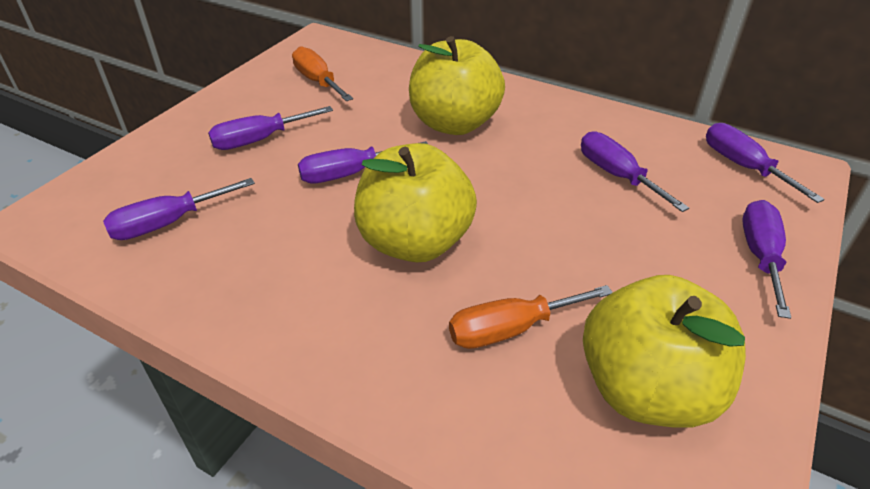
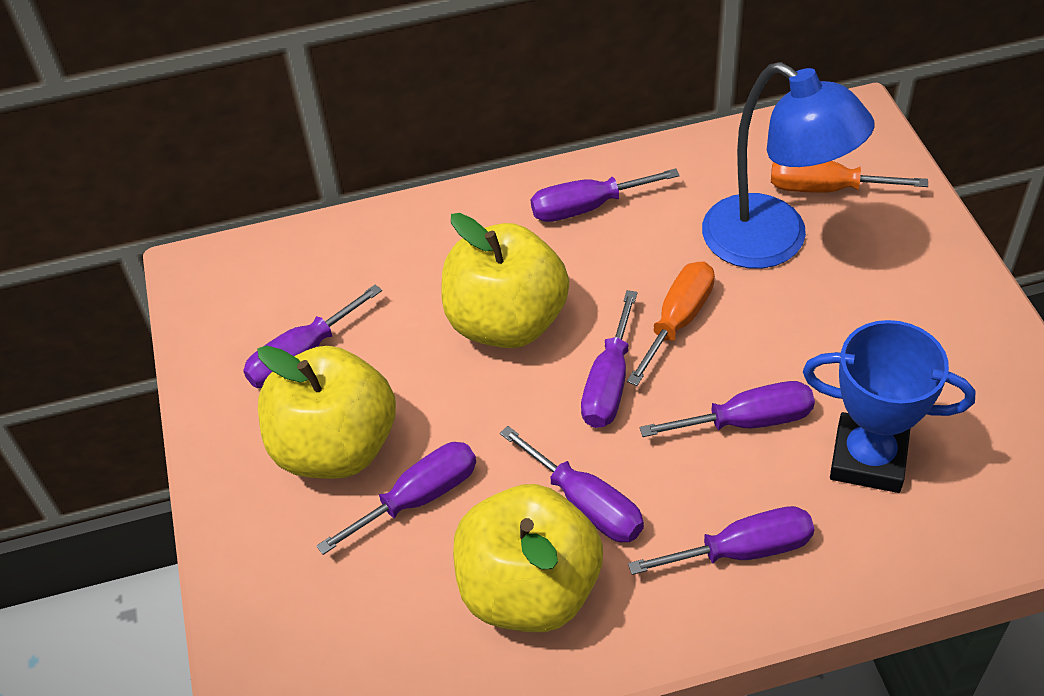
blue lamp: 0 -> 1
blue trophy: 0 -> 1
purple screwdriver: 6 -> 7

